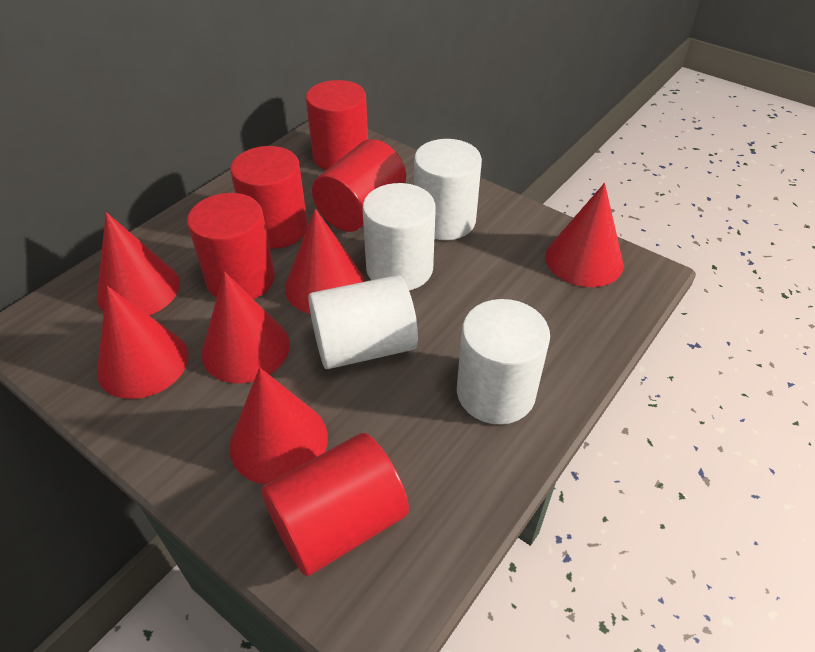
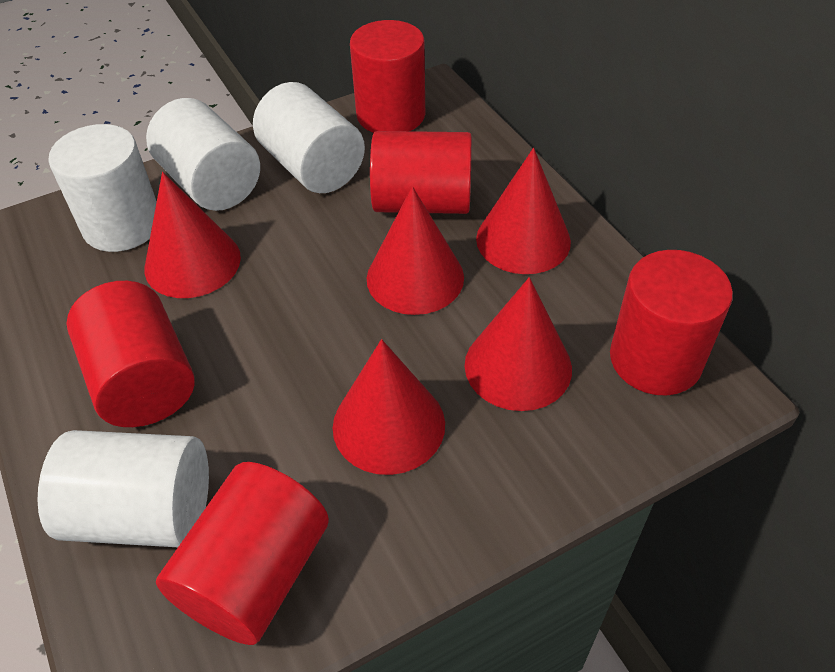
red cone: 6 -> 5

